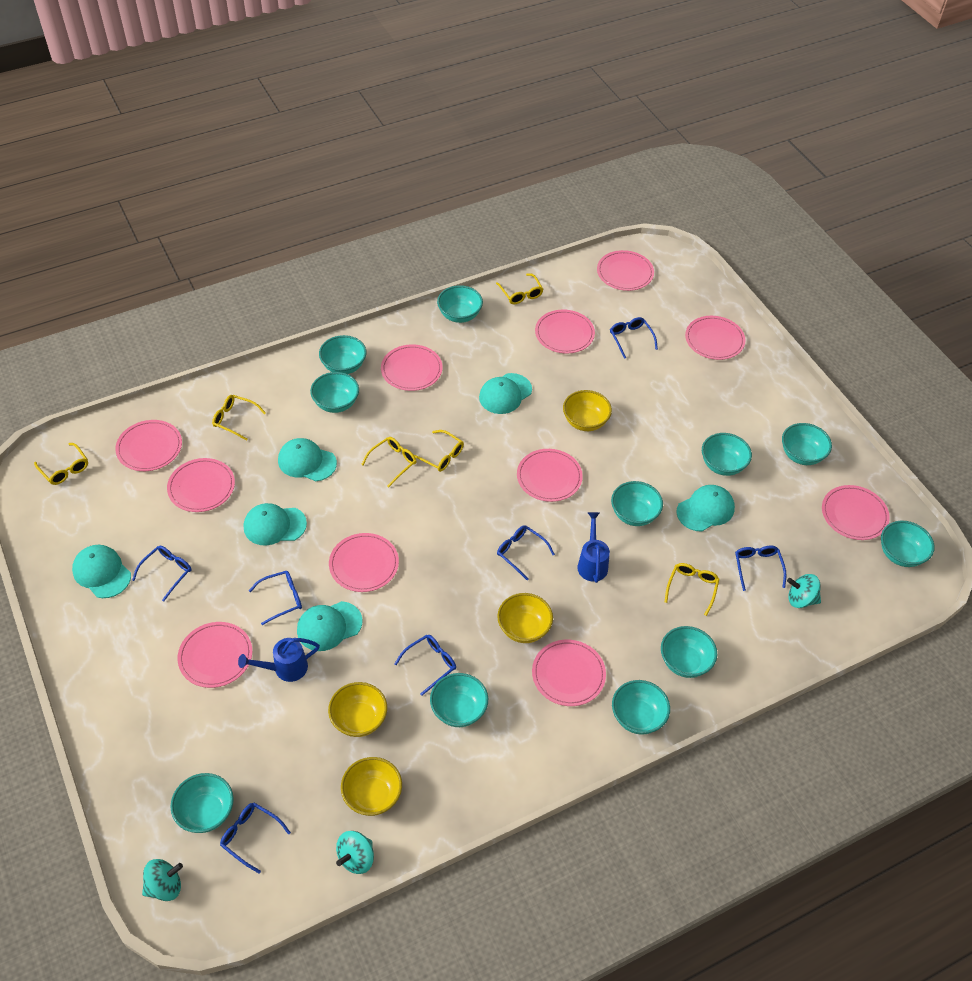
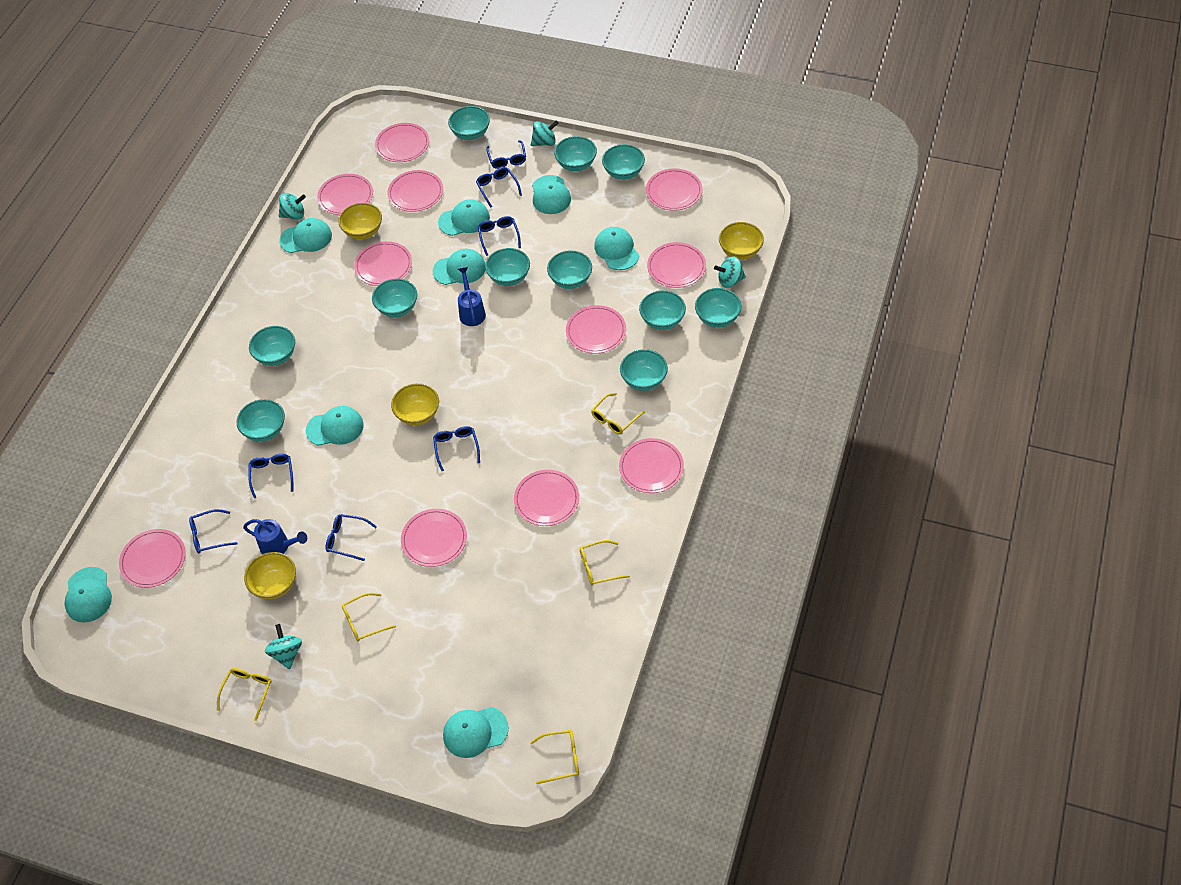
turquoise cap: 6 -> 8
turquoise spinning top: 3 -> 4
yellow glasses: 6 -> 5

